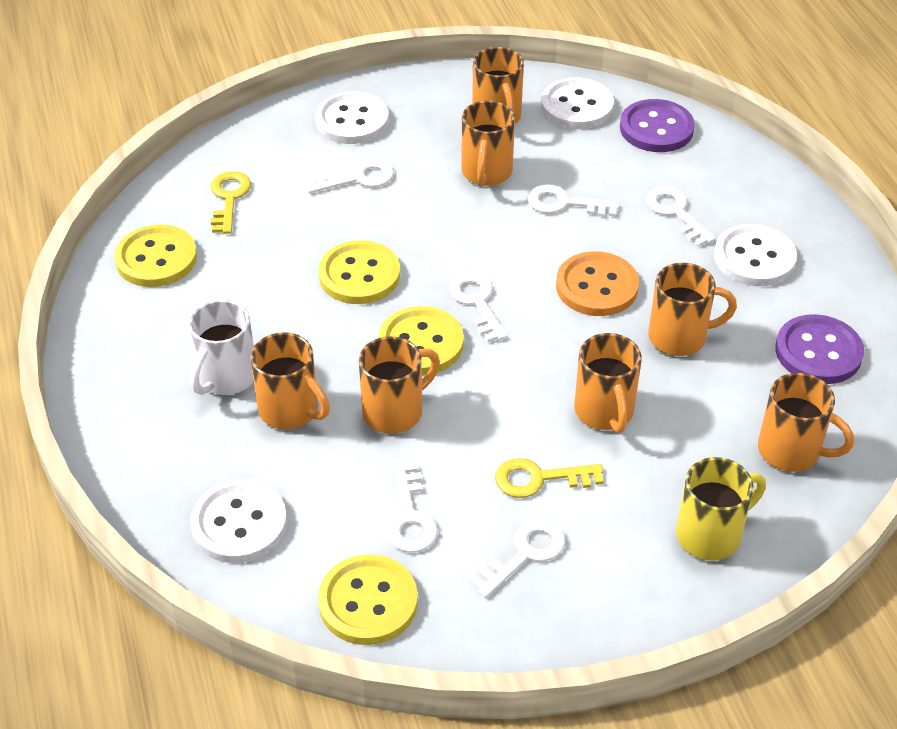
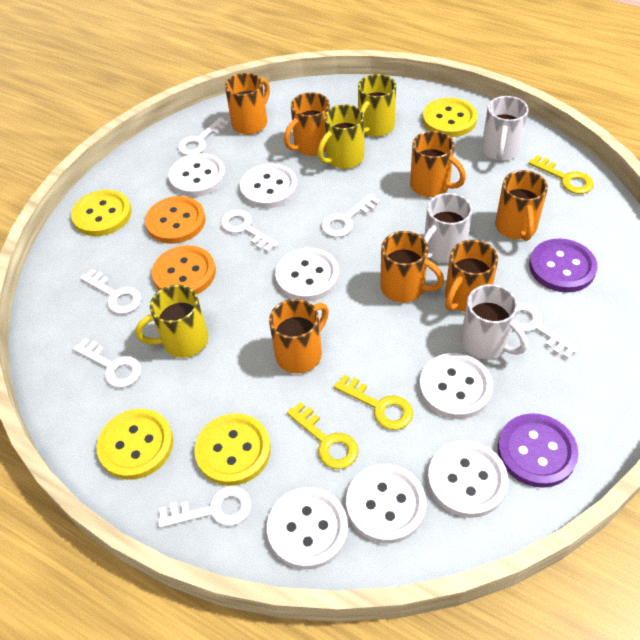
orange button: 1 -> 2
white button: 4 -> 7
white key: 6 -> 7
white mug: 1 -> 3
yellow key: 2 -> 3
yellow mug: 1 -> 3

